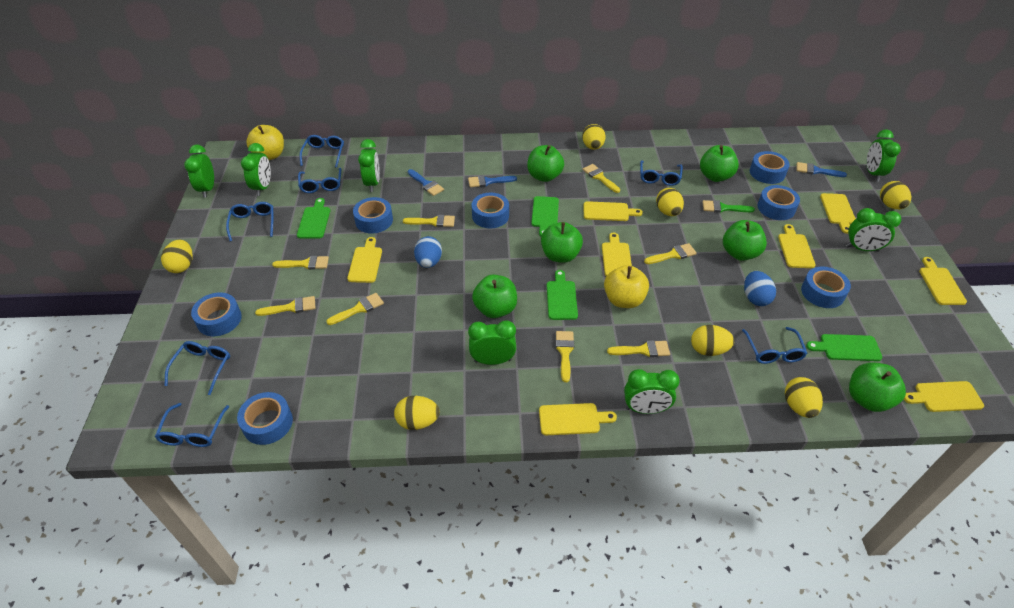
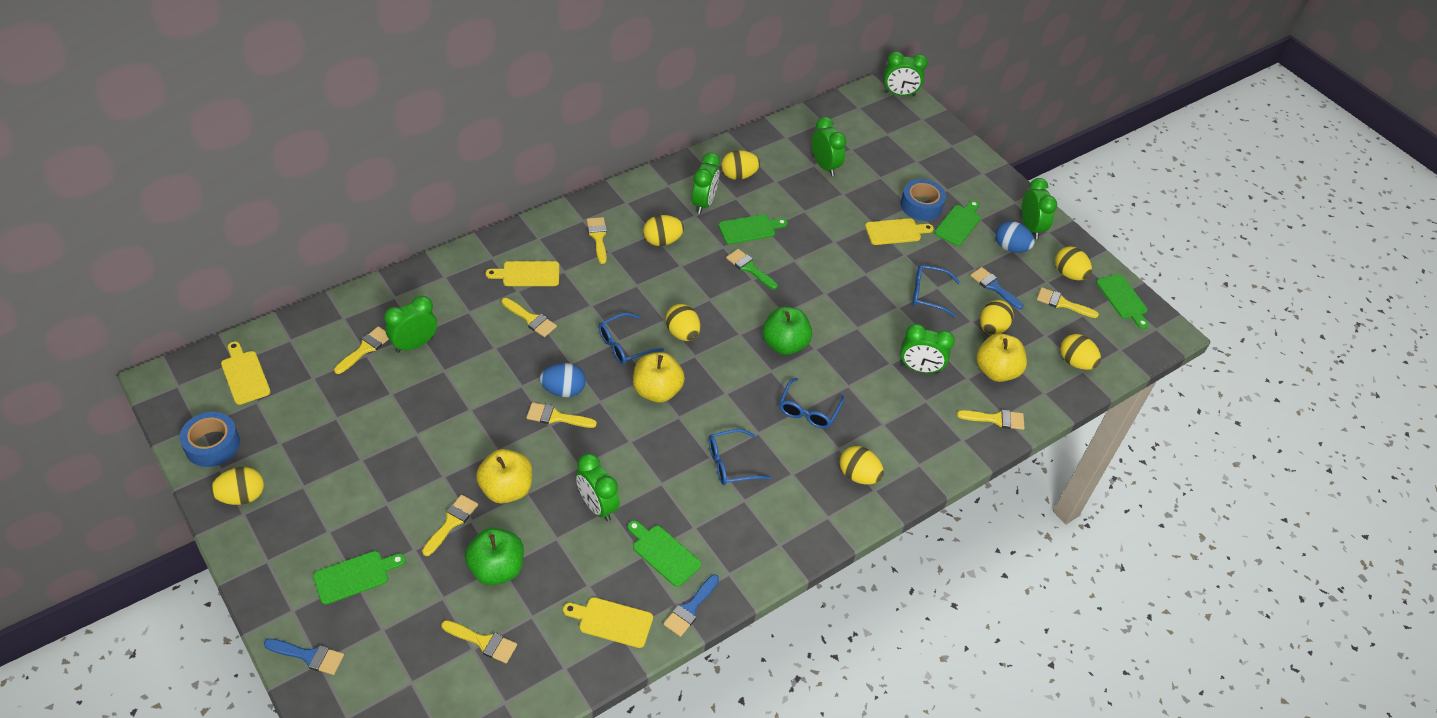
blue glasses: 7 -> 4
blue tape: 7 -> 2
green apple: 6 -> 2
green cutting board: 4 -> 5
yellow apple: 2 -> 3
yellow cutting board: 8 -> 4
yellow egg: 7 -> 8

